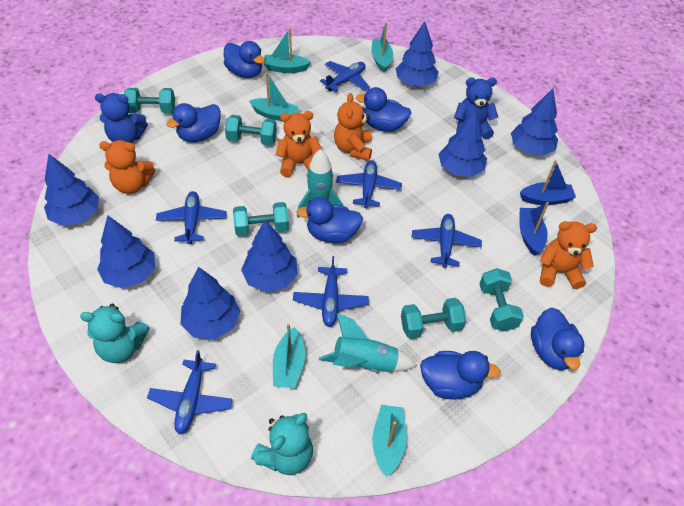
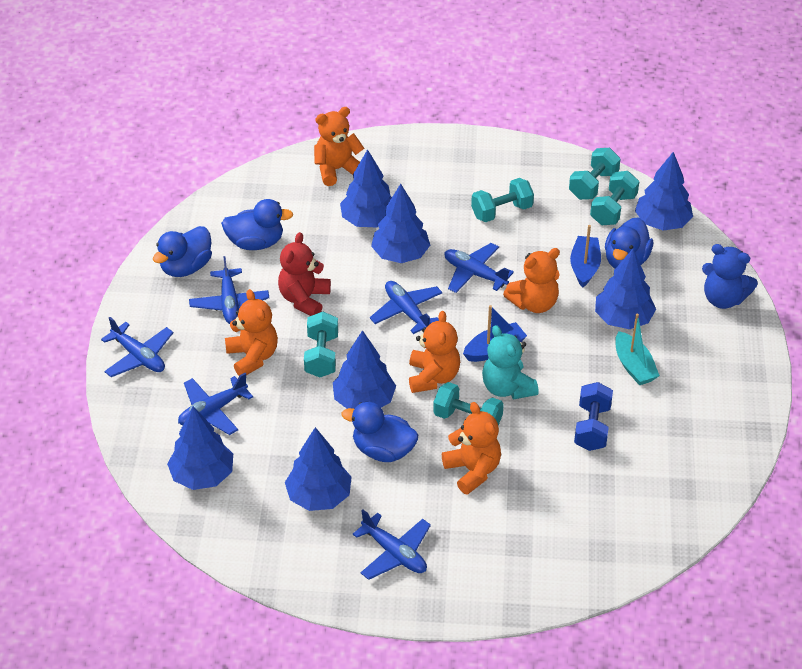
blue duck: 6 -> 4
blue dumbbell: 0 -> 1
blue teddy bear: 2 -> 1
orange teddy bear: 4 -> 5
red teddy bear: 0 -> 1
turquoise boat: 5 -> 1
turquoise rocket: 2 -> 0
turquoise teddy bear: 2 -> 1

